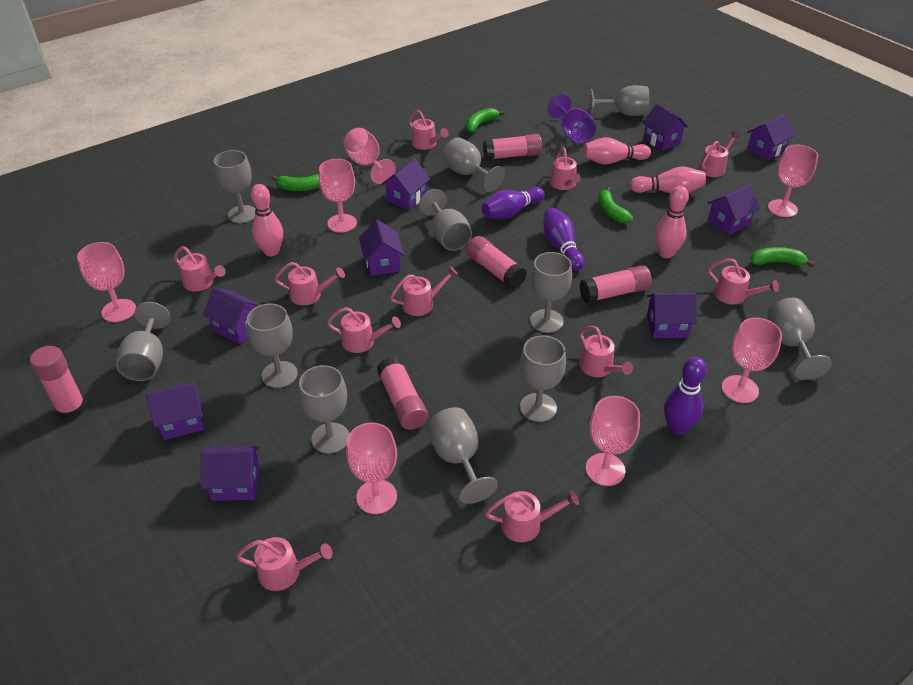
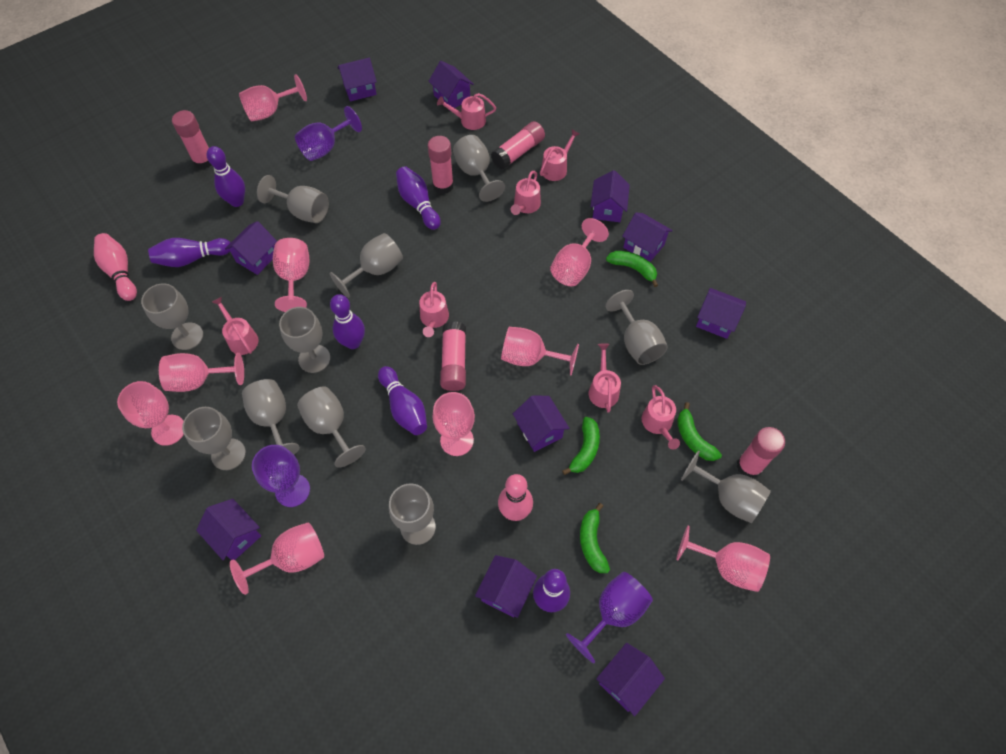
pink bowling pin: 4 -> 2
pink goblet: 7 -> 9
pink watering can: 11 -> 7
purple bowling pin: 3 -> 6
purple goblet: 1 -> 3
purple house: 9 -> 10

